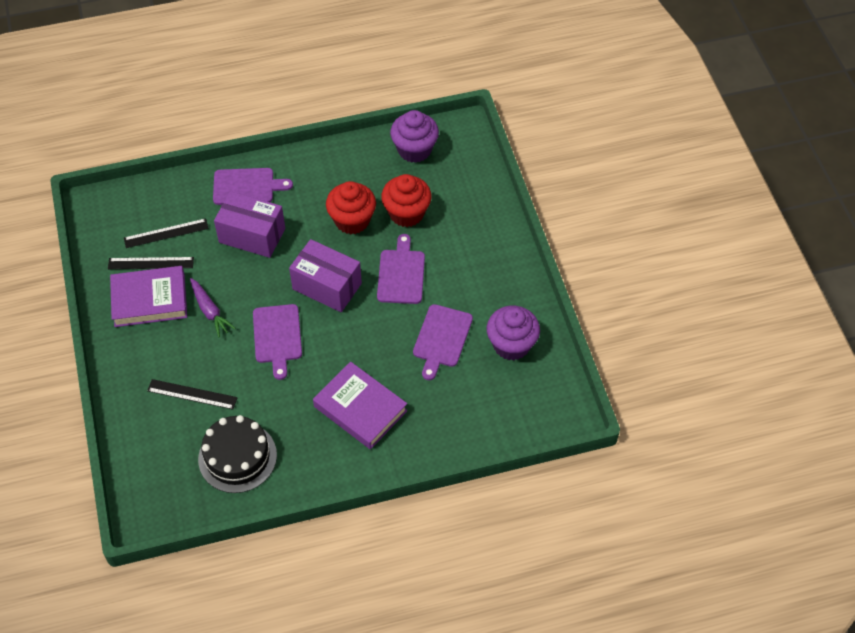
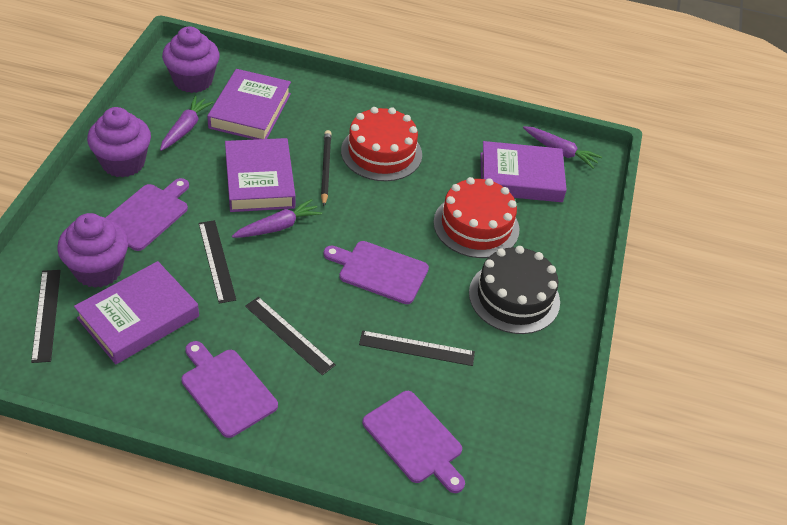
black pencil: 0 -> 1
black ruler: 3 -> 4
purple book: 2 -> 4
purple box: 2 -> 0
purple carrot: 1 -> 3
purple cupcake: 2 -> 3
red cake: 0 -> 2
red cupcake: 2 -> 0

